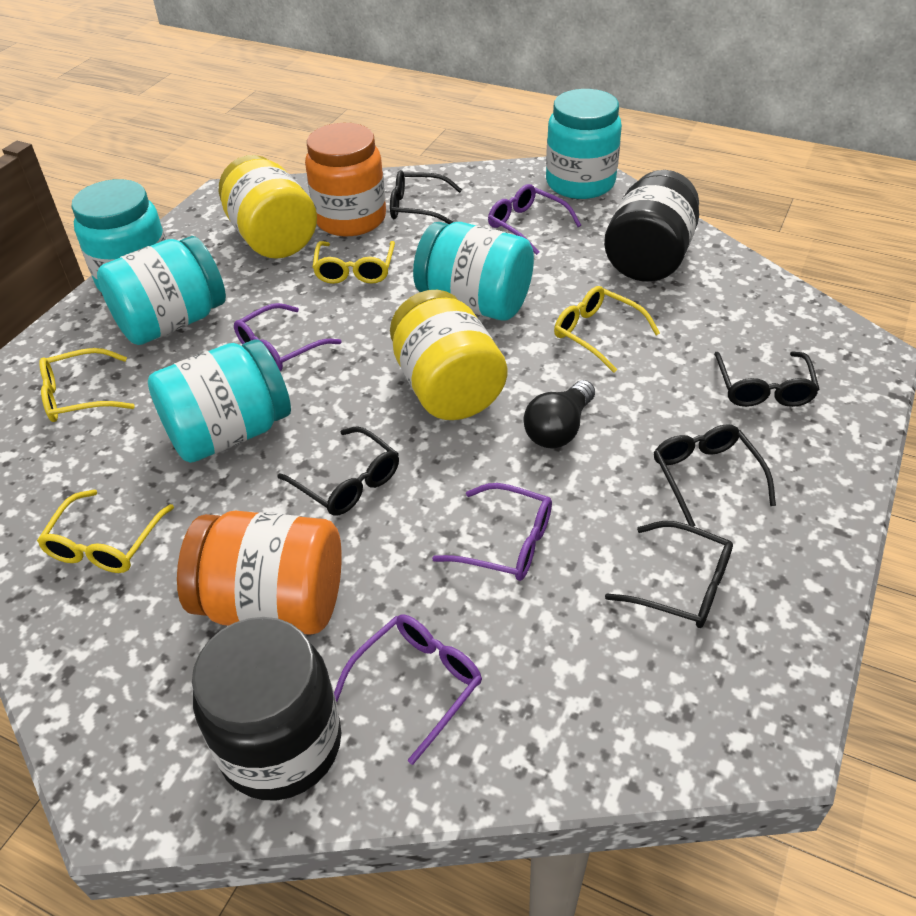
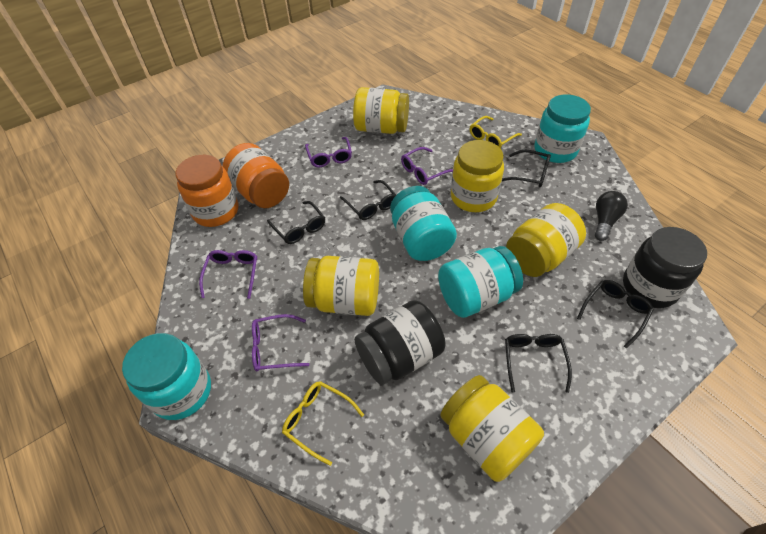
turquoise jar: 5 -> 4
yellow glasses: 4 -> 2
yellow jar: 2 -> 5

